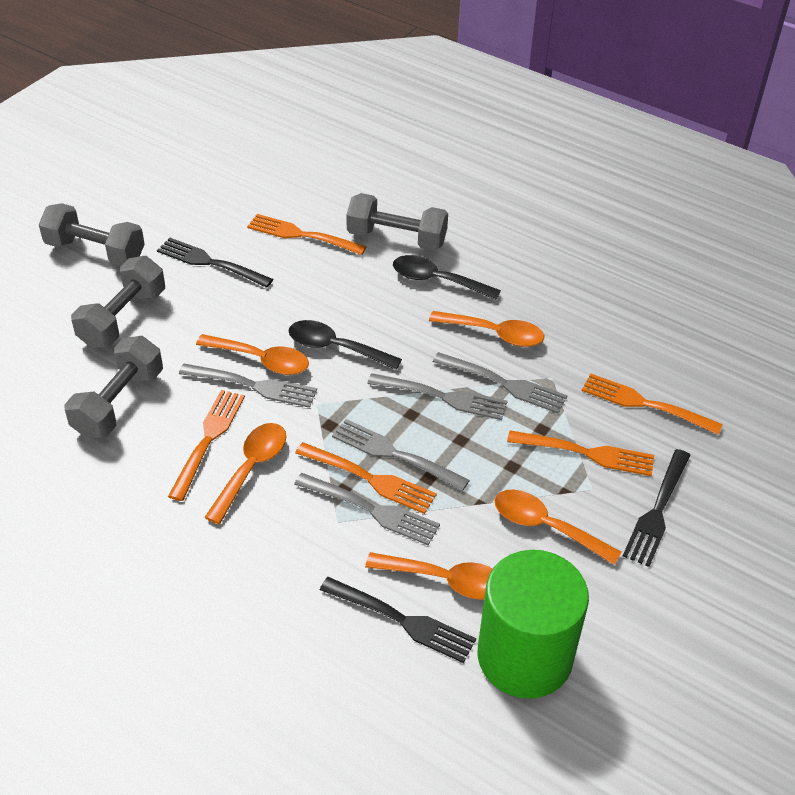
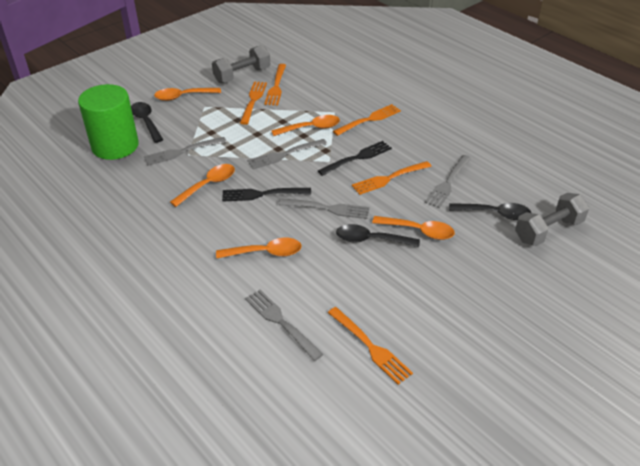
black fork: 3 -> 2
black spoon: 2 -> 3
grey dumbbell: 4 -> 2

